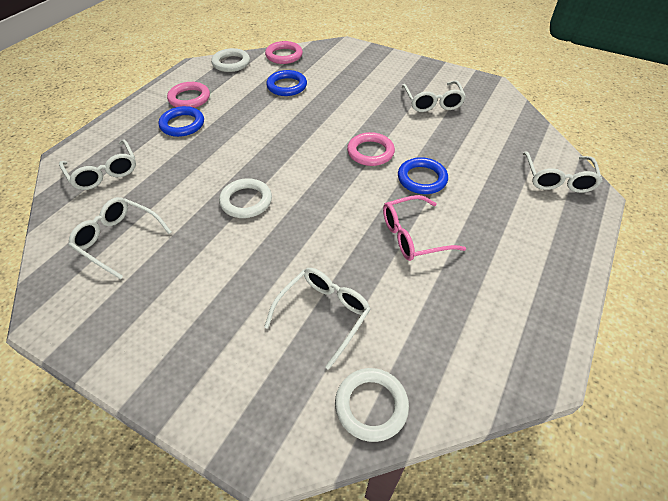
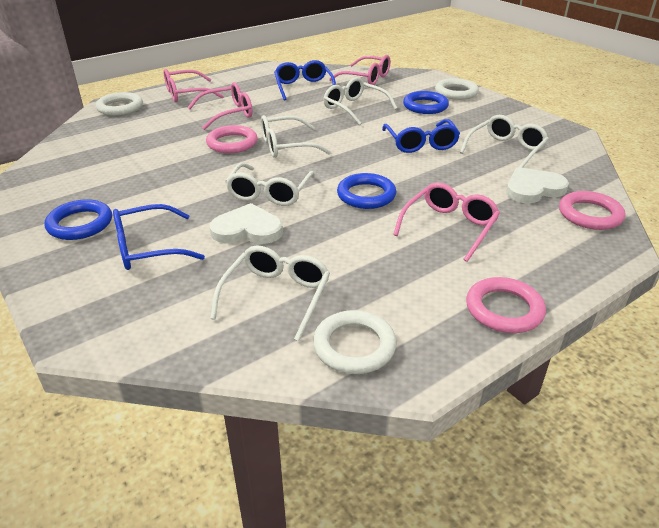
blue glasses: 0 -> 3
pink glasses: 1 -> 4
white heart: 0 -> 2

